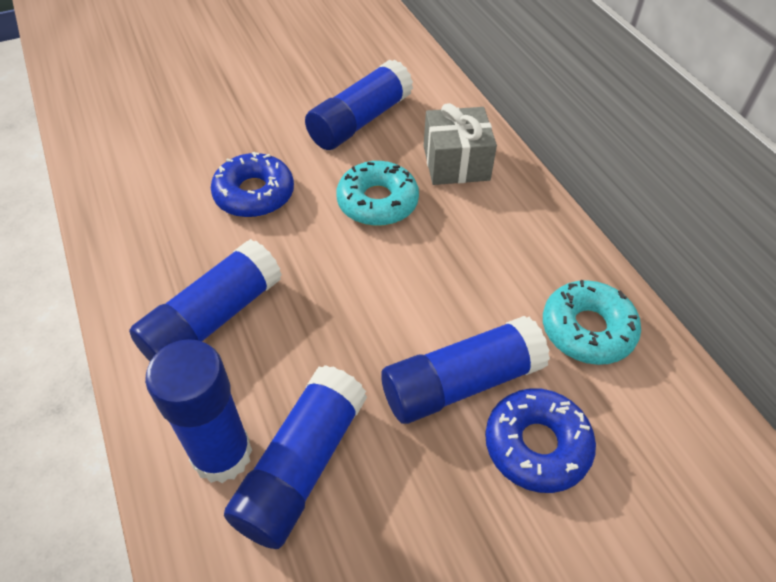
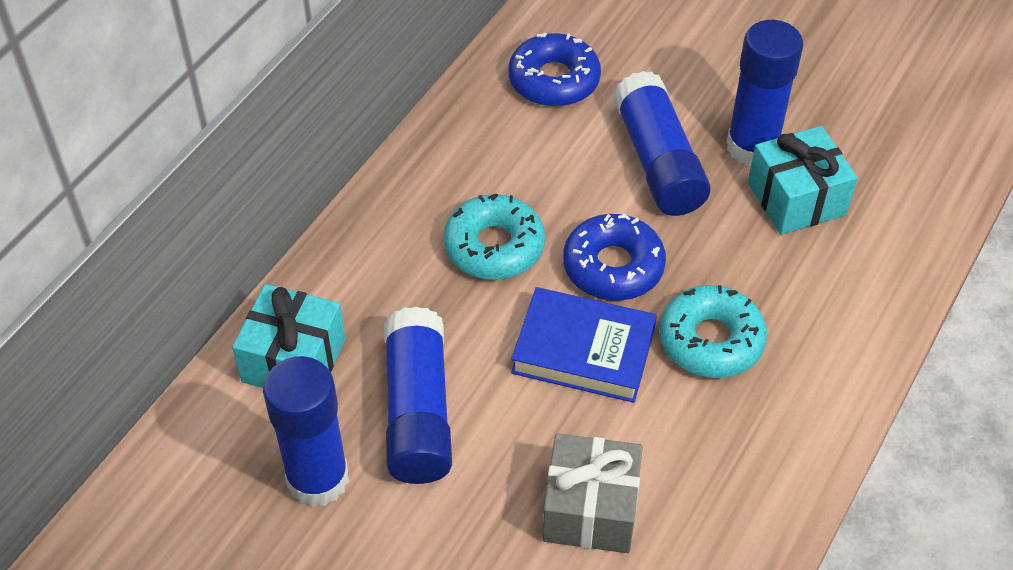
blue book: 0 -> 1
blue glue stick: 5 -> 4
turquoise gift: 0 -> 2

